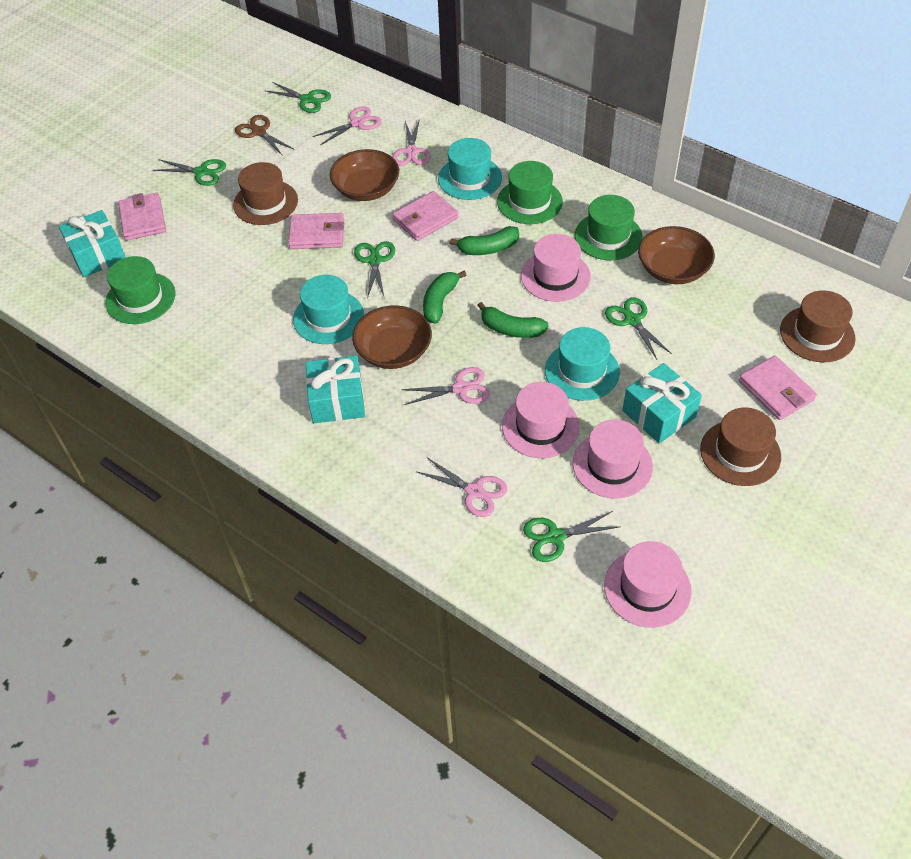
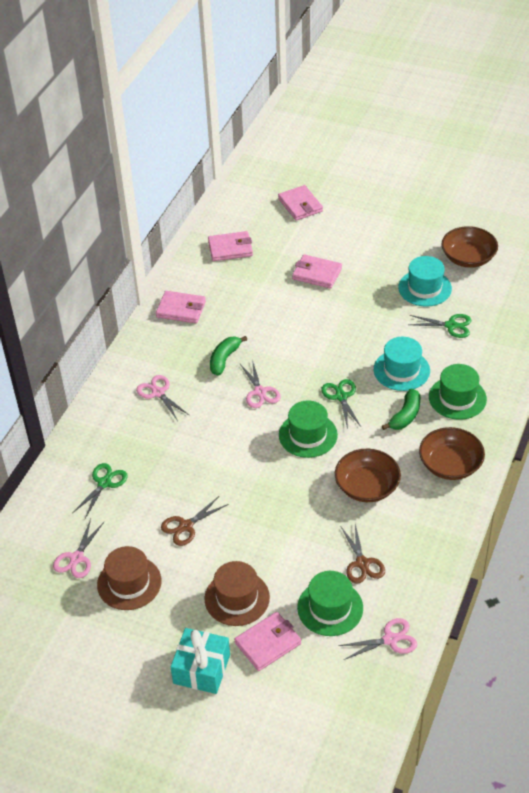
brown hat: 3 -> 2
brown scissors: 1 -> 2
green banana: 3 -> 2
green scissors: 5 -> 3
pink hat: 4 -> 0
pink wallet: 4 -> 5
turquoise gift: 3 -> 1
turquoise hat: 3 -> 2

